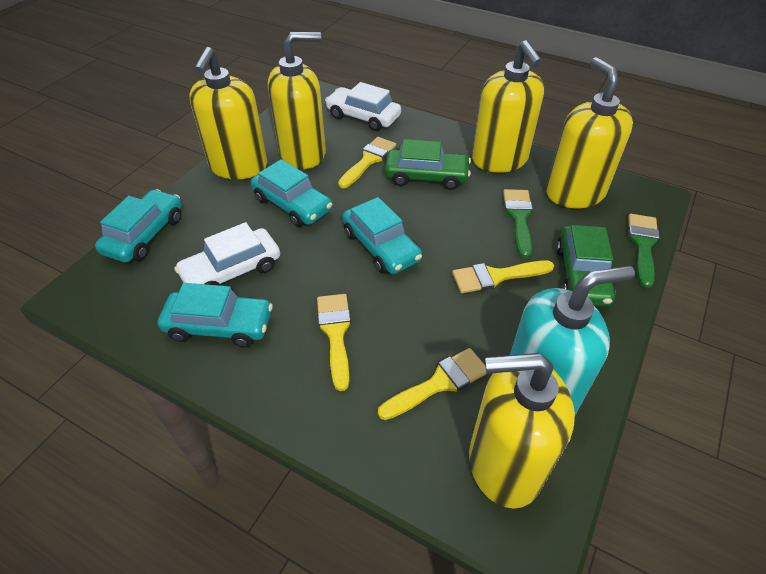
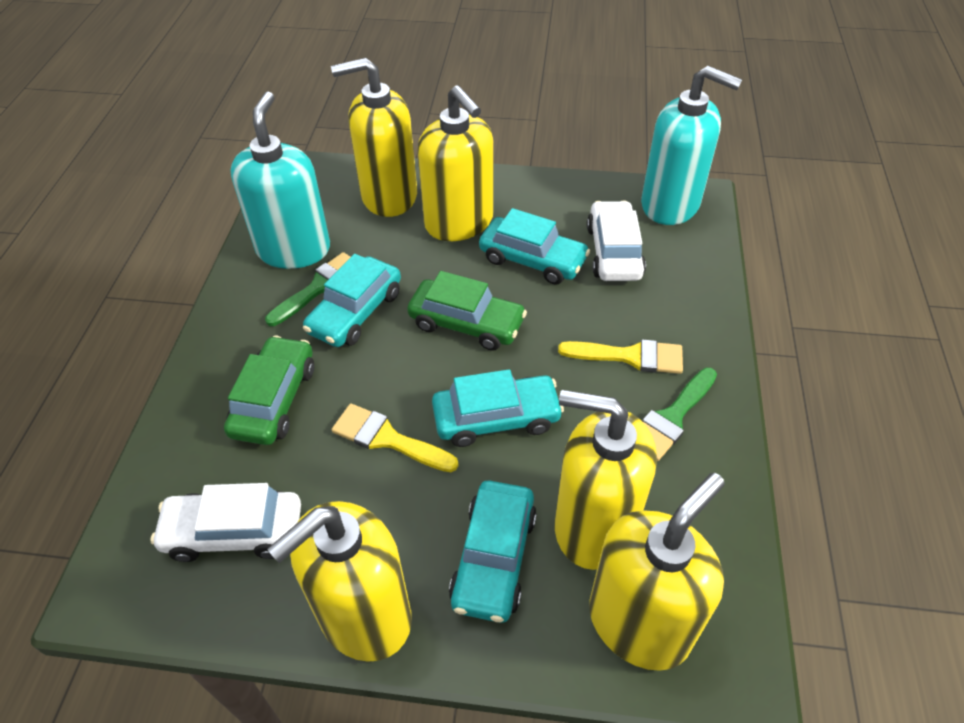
turquoise soap dispenser: 1 -> 2
yellow brush: 4 -> 2

